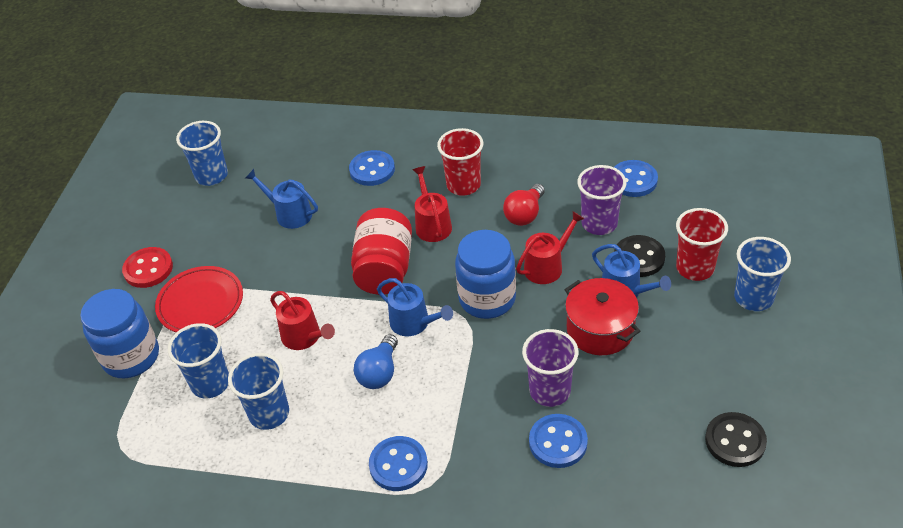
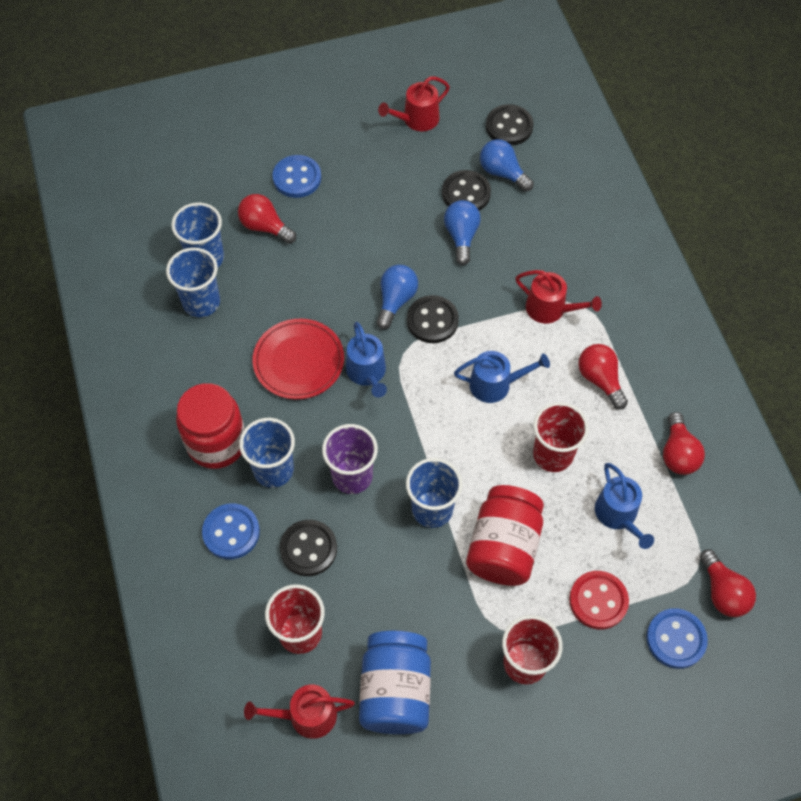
black button: 2 -> 4
blue button: 4 -> 3
blue jar: 2 -> 1
blue light bulb: 1 -> 3
purple cup: 2 -> 1
red cup: 2 -> 3
red jar: 1 -> 2
red light bulb: 1 -> 4
red pot: 1 -> 0

